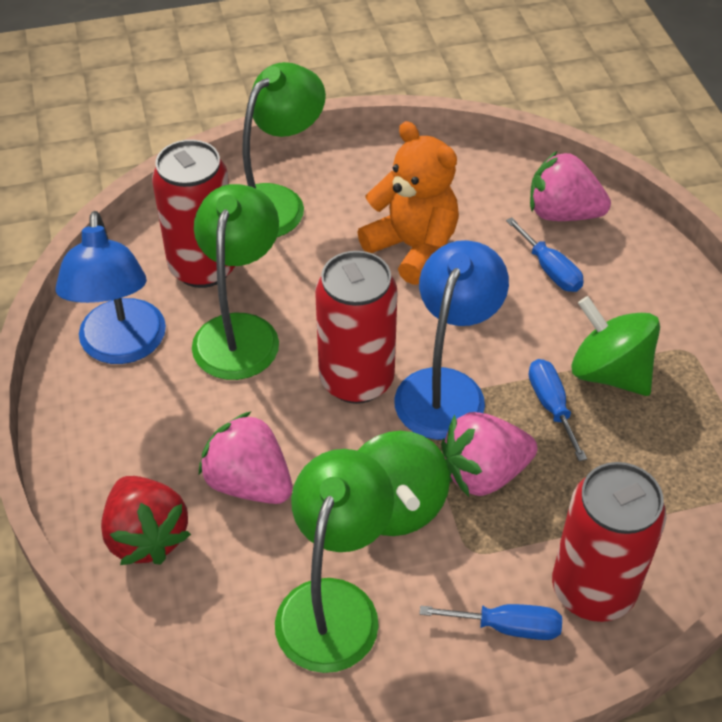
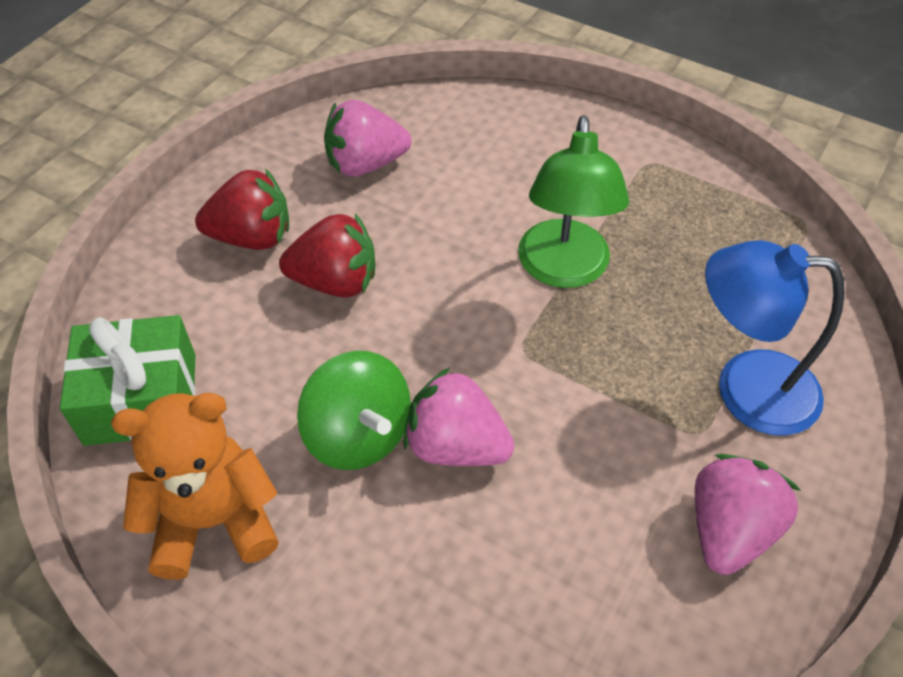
blue lamp: 2 -> 1
blue screwdriver: 3 -> 0
green gift: 0 -> 1
green lamp: 3 -> 1
green spinning top: 2 -> 1
red can: 3 -> 0
red strawberry: 1 -> 2

